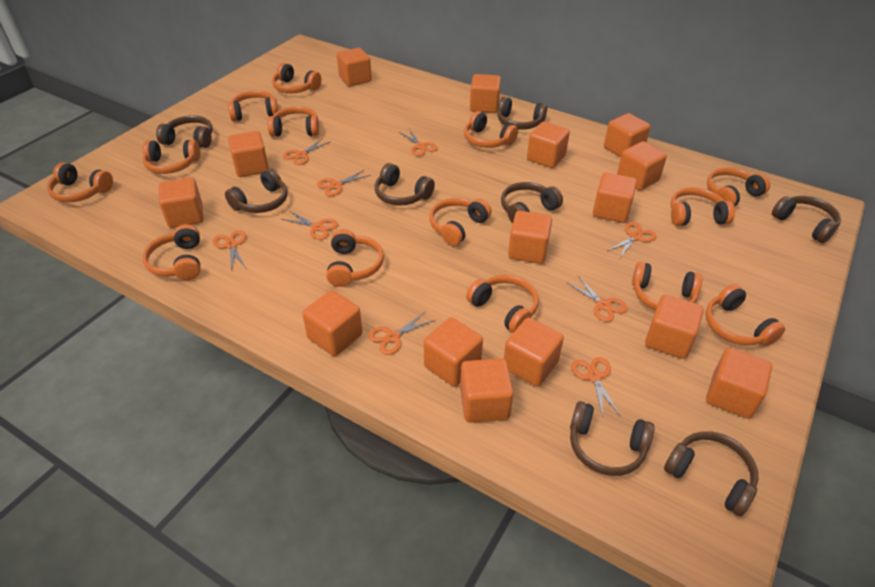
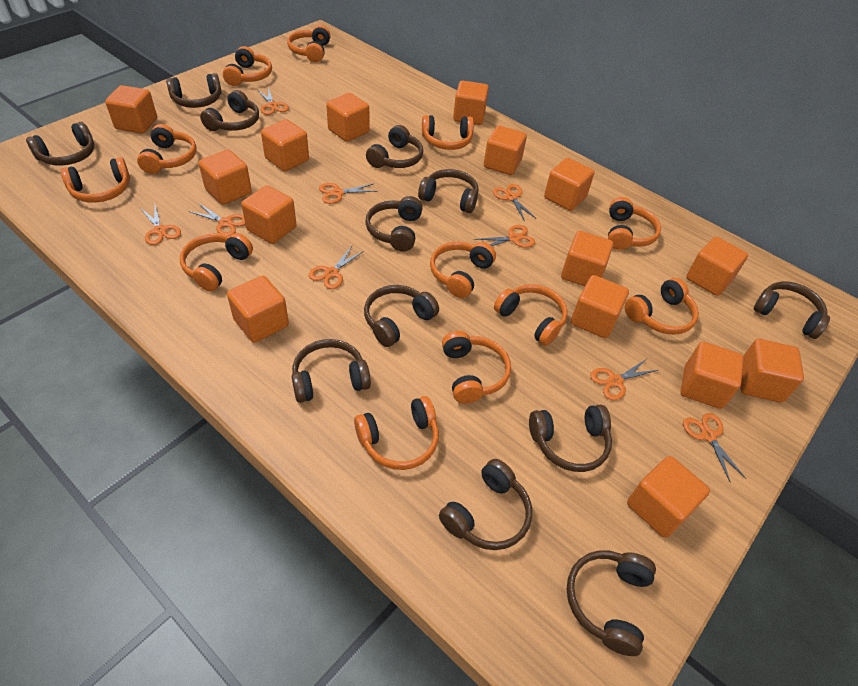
brown headphones: 8 -> 12
orange headphones: 14 -> 12

